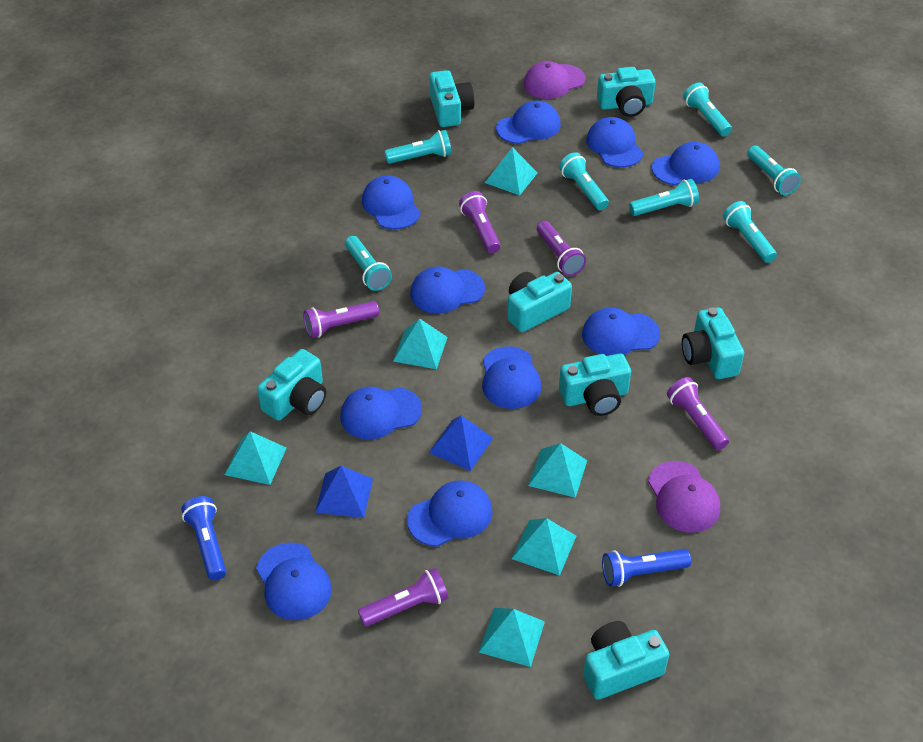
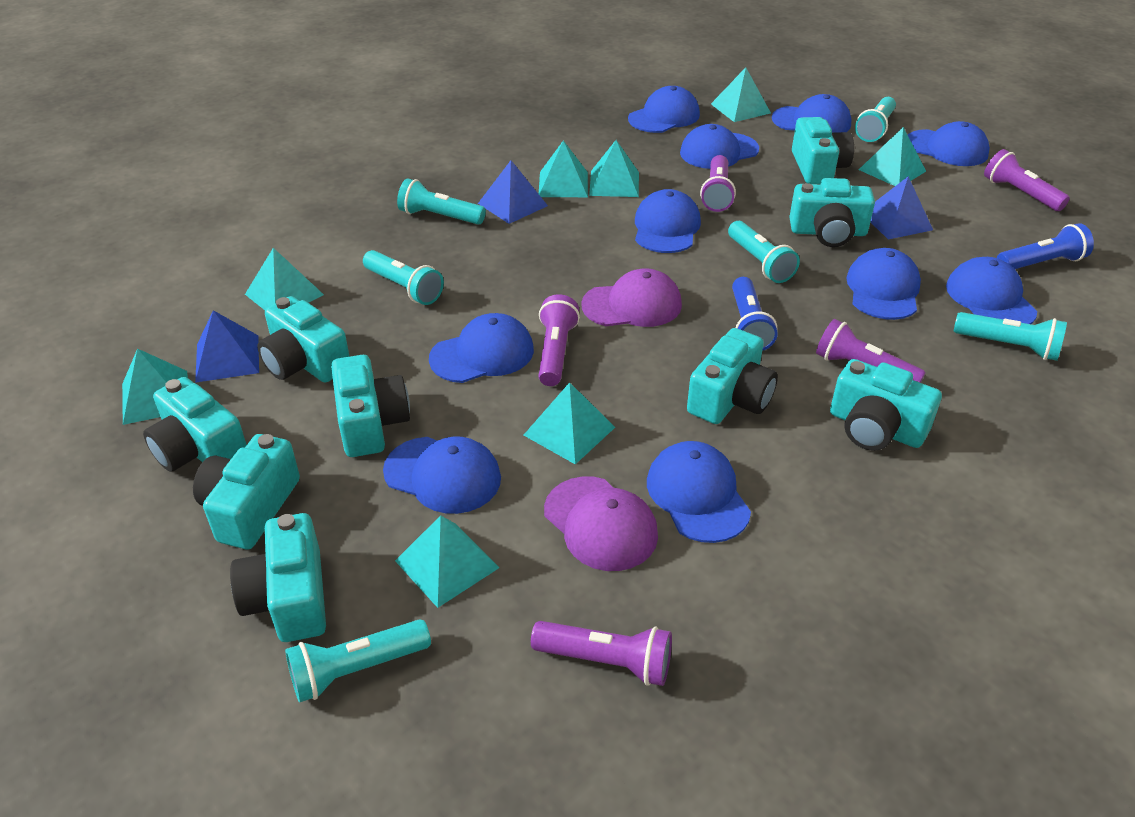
blue pyramid: 2 -> 3
turquoise camera: 7 -> 9
turquoise flashlight: 7 -> 6
turquoise pyramid: 6 -> 8

